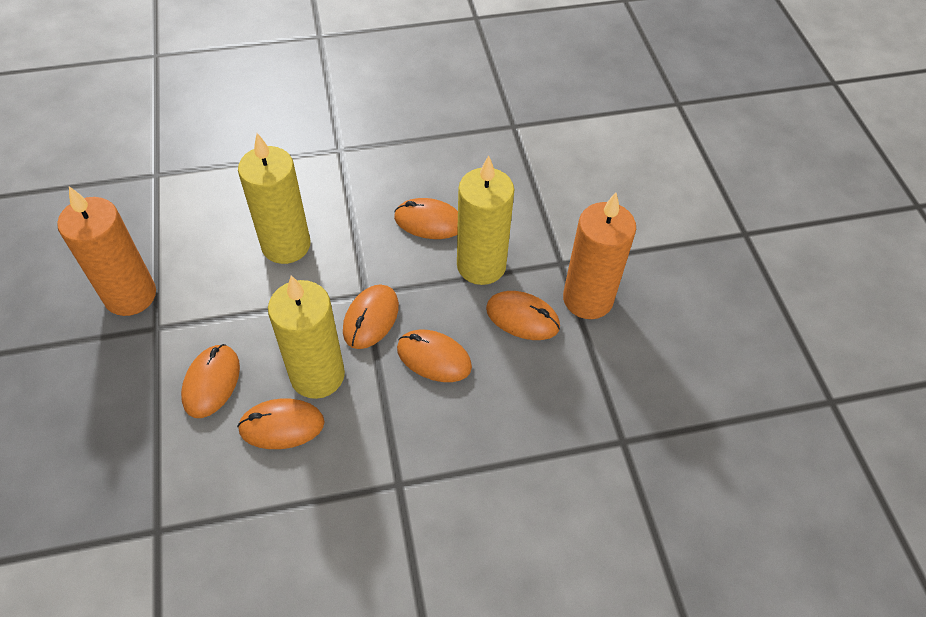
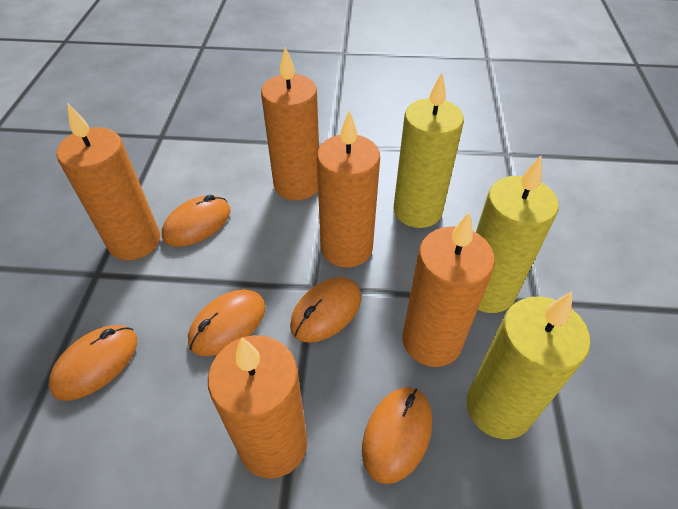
orange candle: 2 -> 5
orange mouse: 6 -> 5

